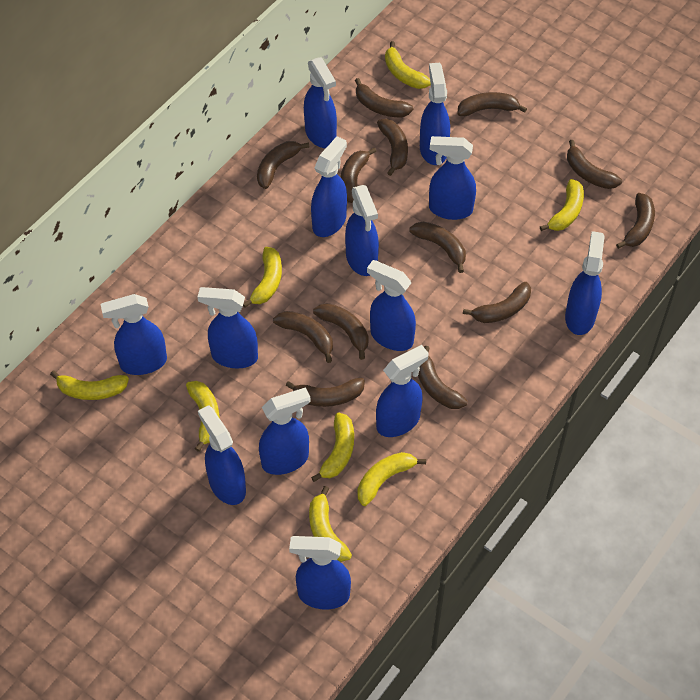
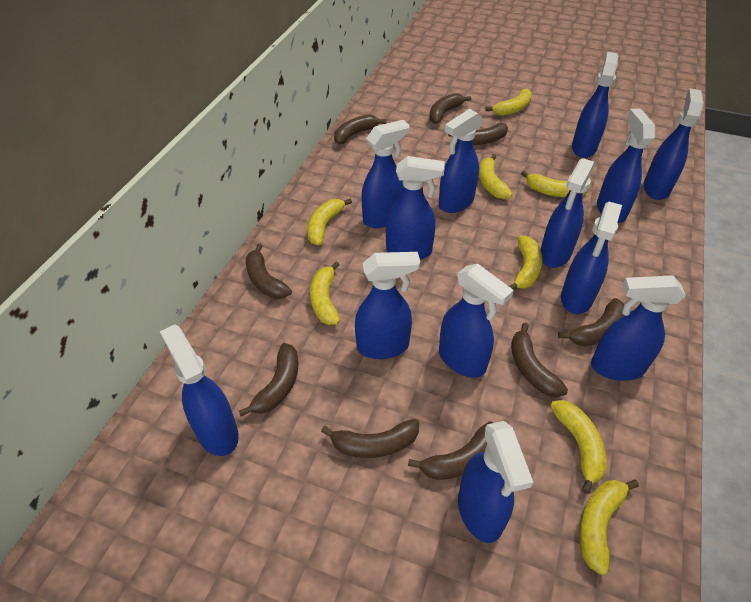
brown banana: 13 -> 9

